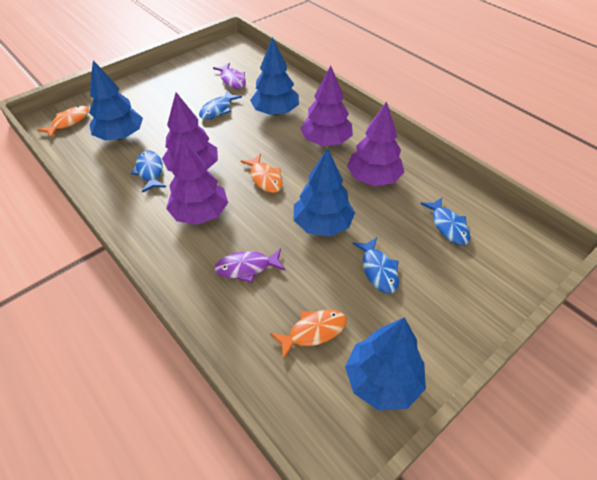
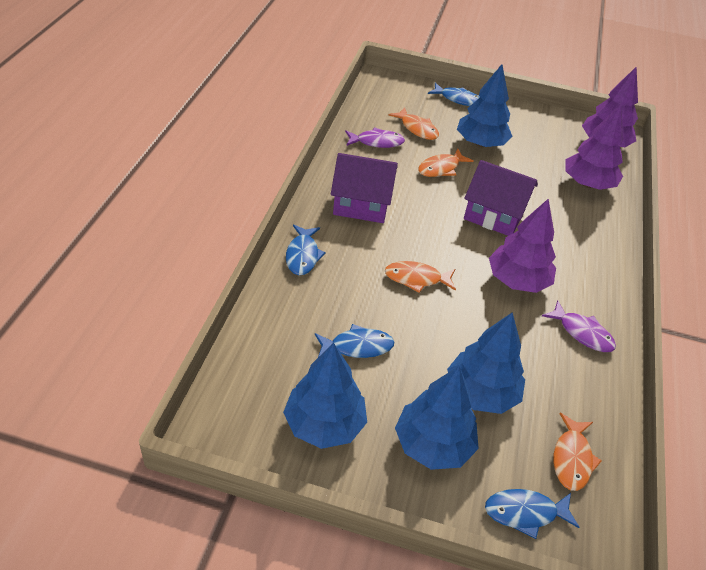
orange fish: 3 -> 4
purple house: 0 -> 2
purple tree: 4 -> 3

